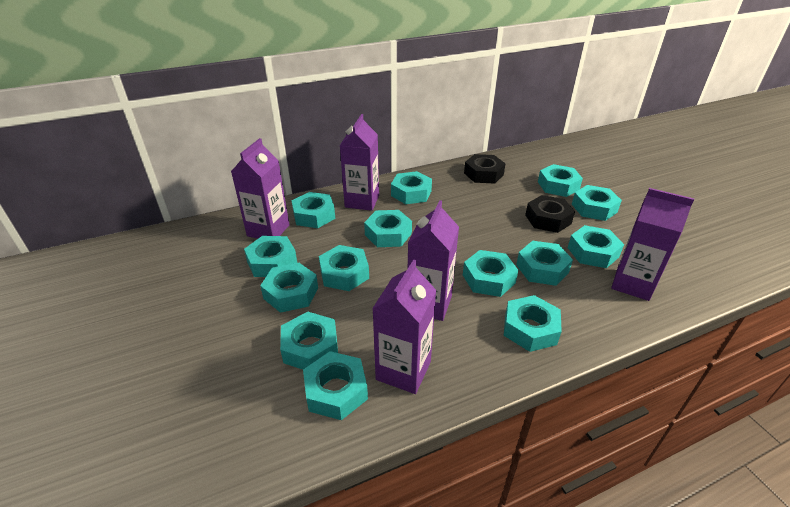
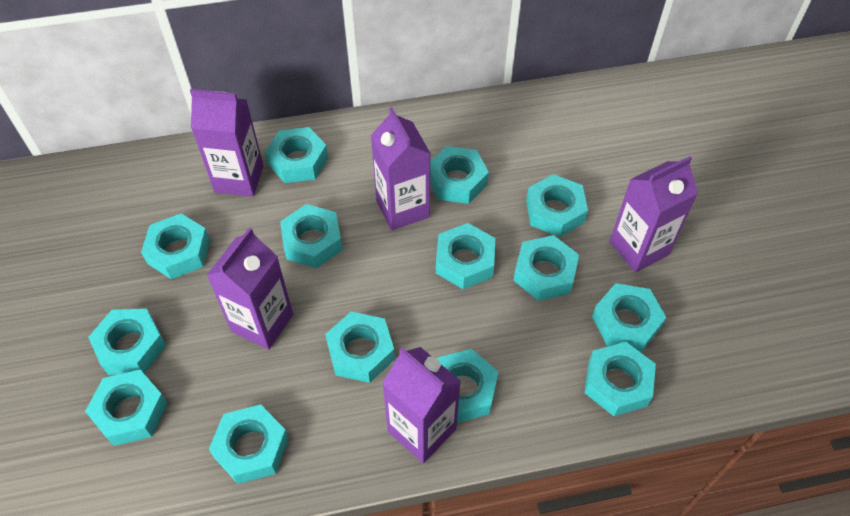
black nut: 2 -> 0

